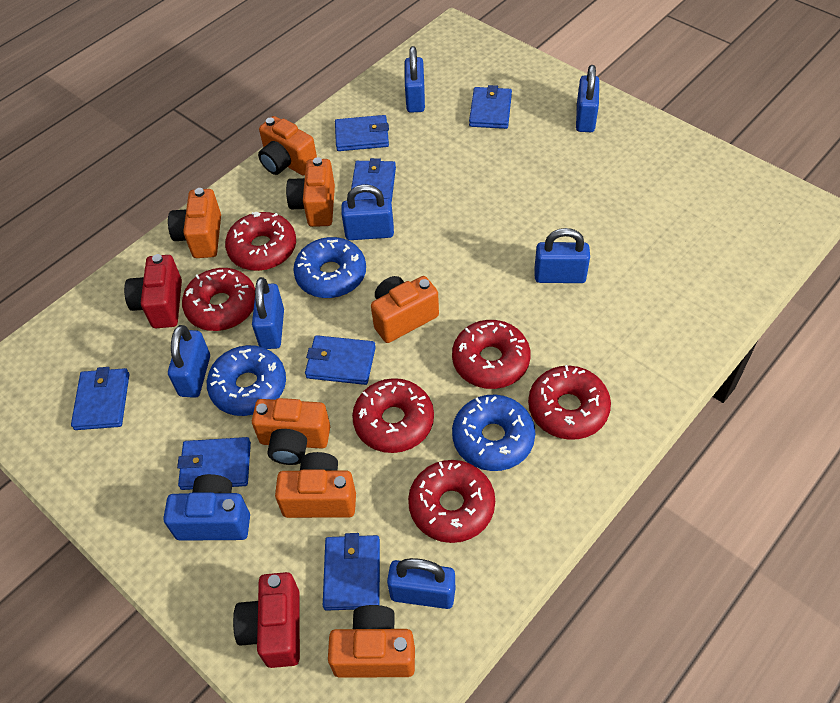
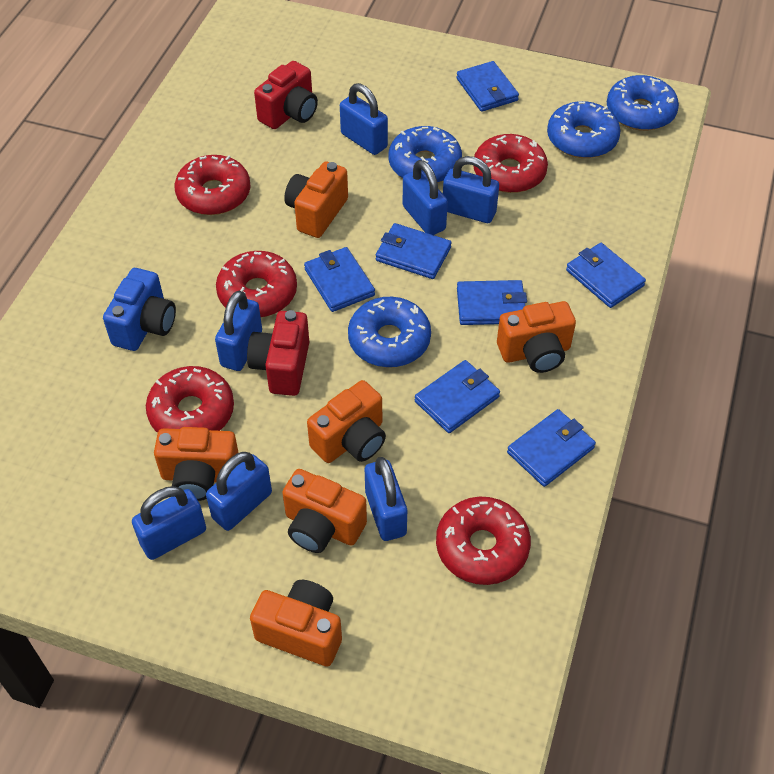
blue donut: 3 -> 4
orange camera: 7 -> 6
red donut: 6 -> 5

